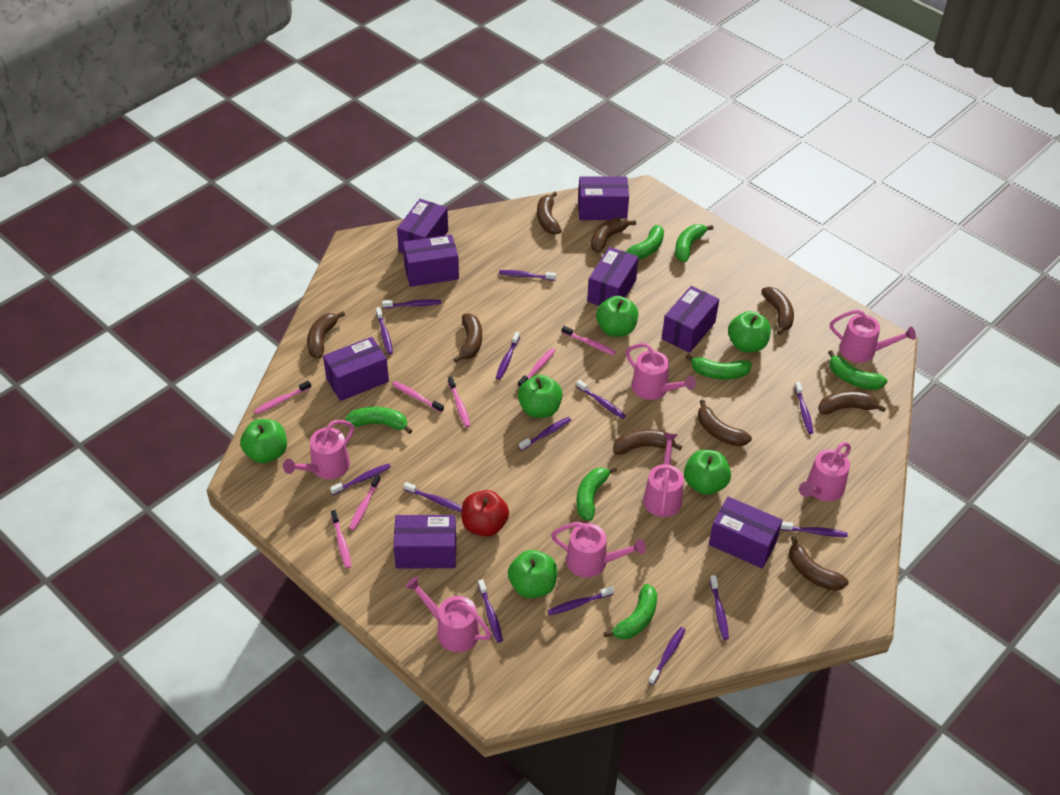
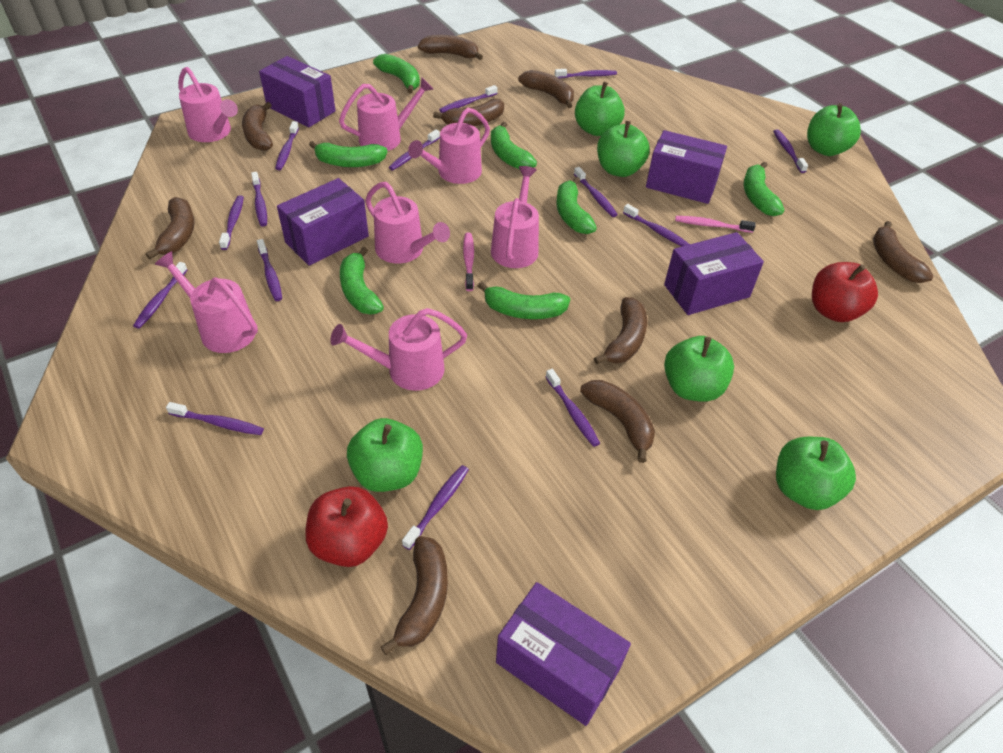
pink toothbrush: 7 -> 2
purple box: 8 -> 5
red apple: 1 -> 2

